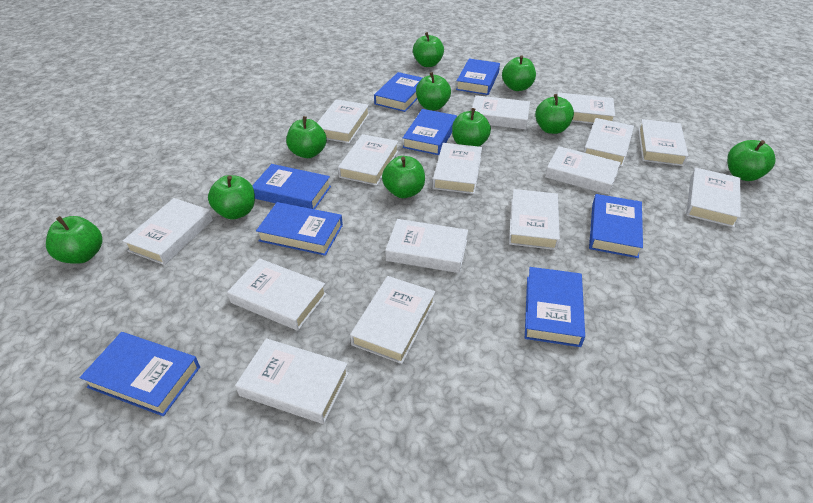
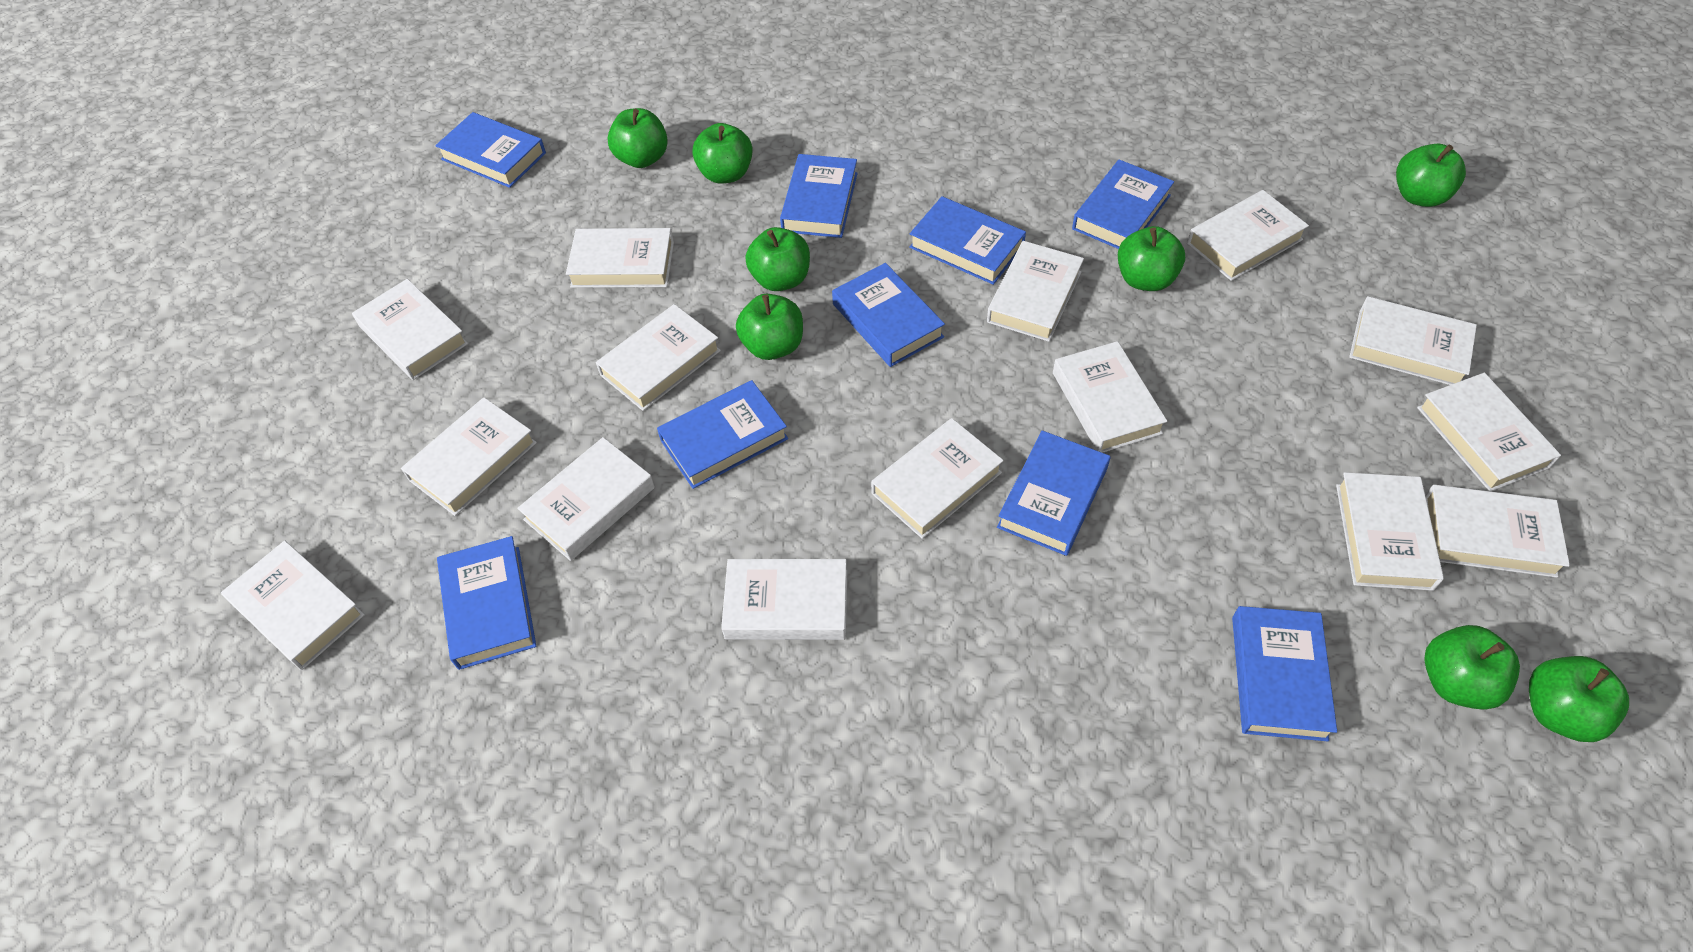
blue book: 8 -> 9
green apple: 10 -> 8

